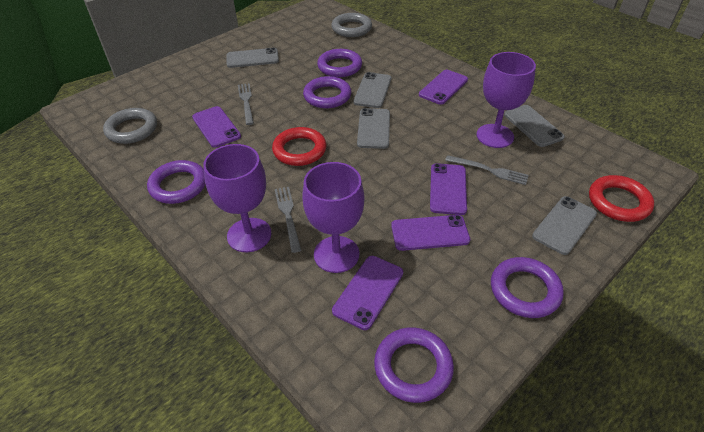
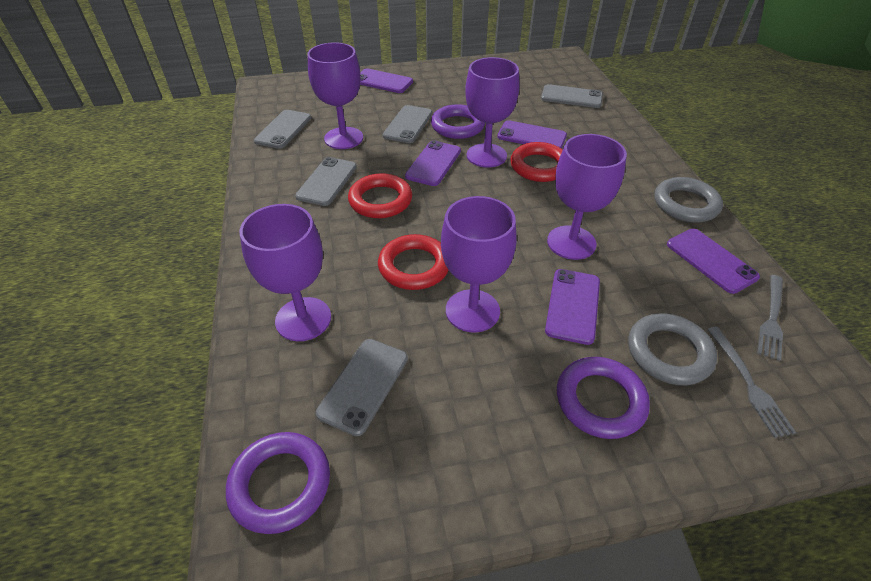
grey fork: 3 -> 2
purple goblet: 3 -> 5
purple ring: 5 -> 3
red ring: 2 -> 3

